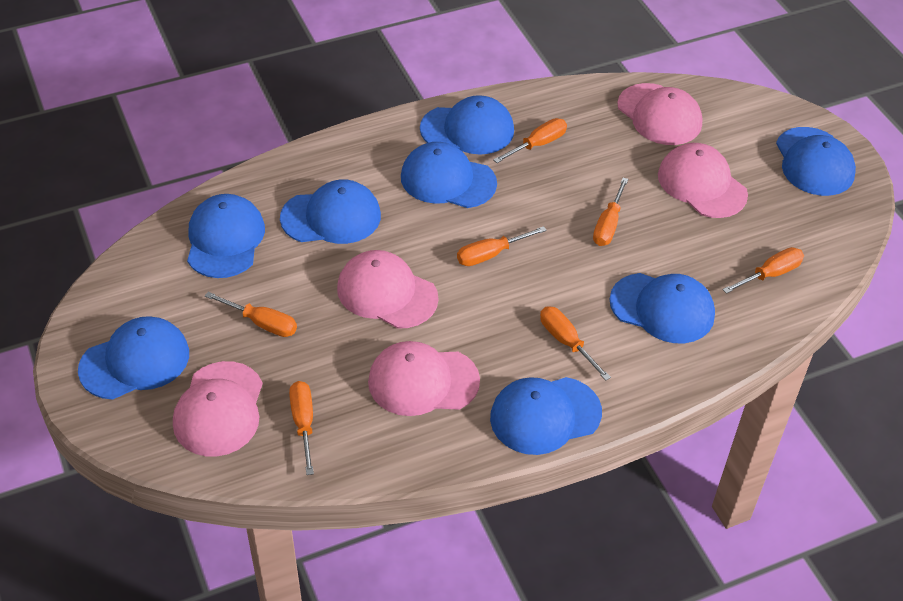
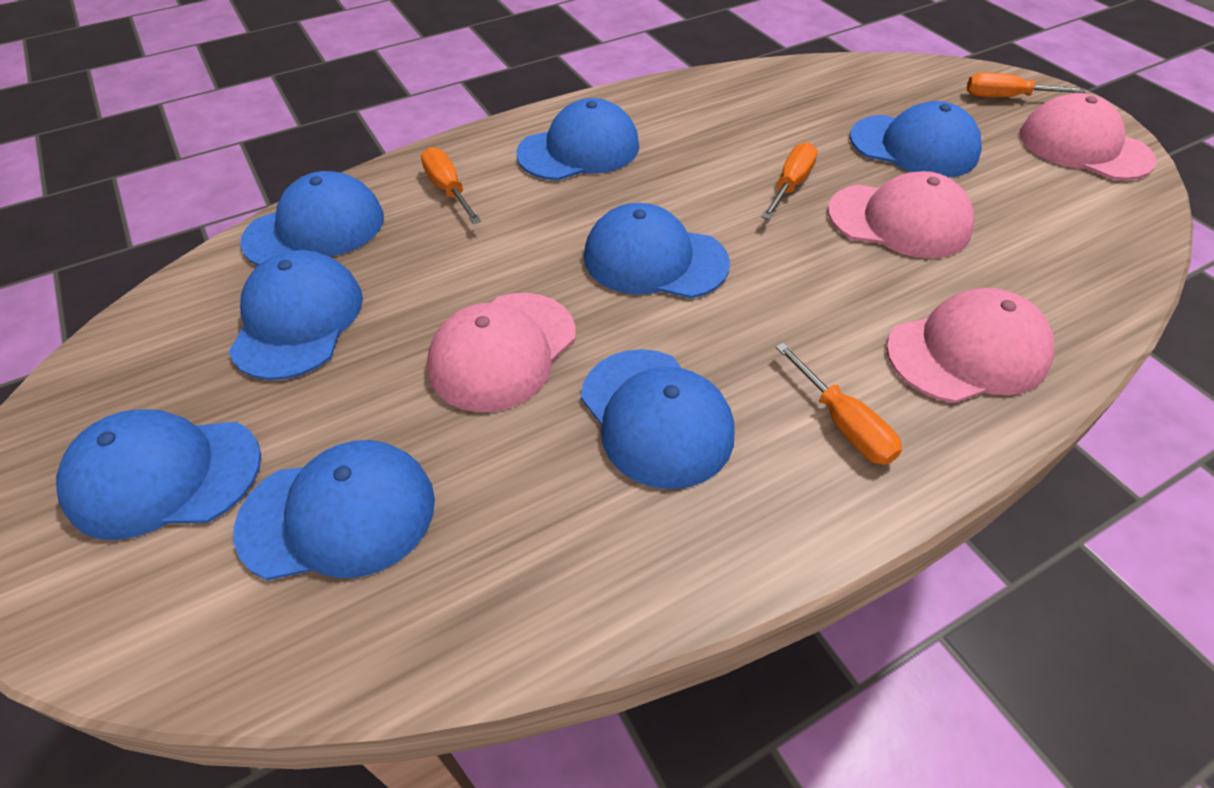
orange screwdriver: 7 -> 4
pink cap: 5 -> 4

